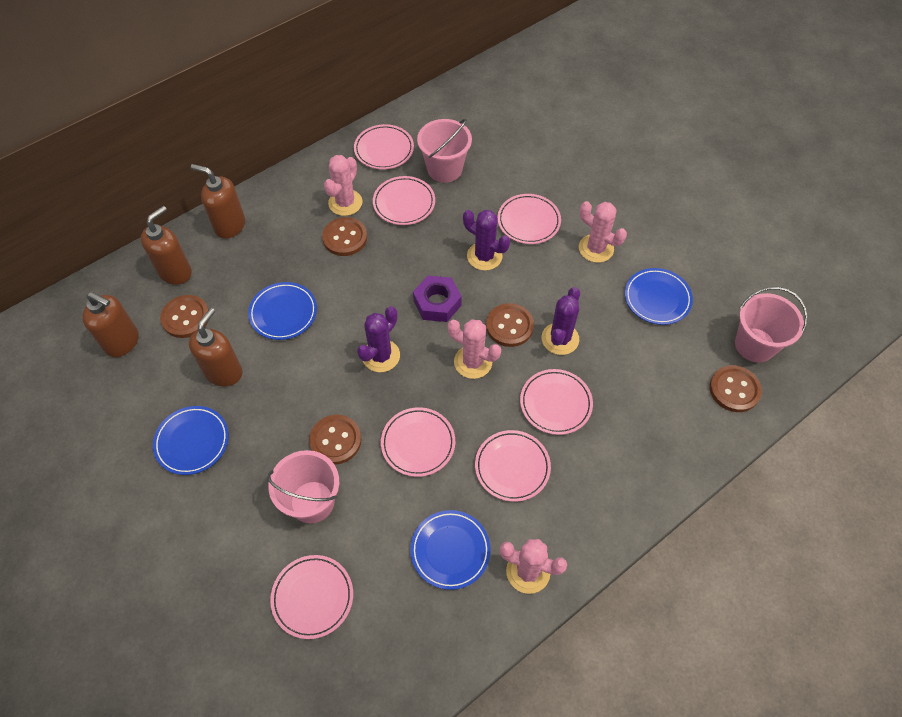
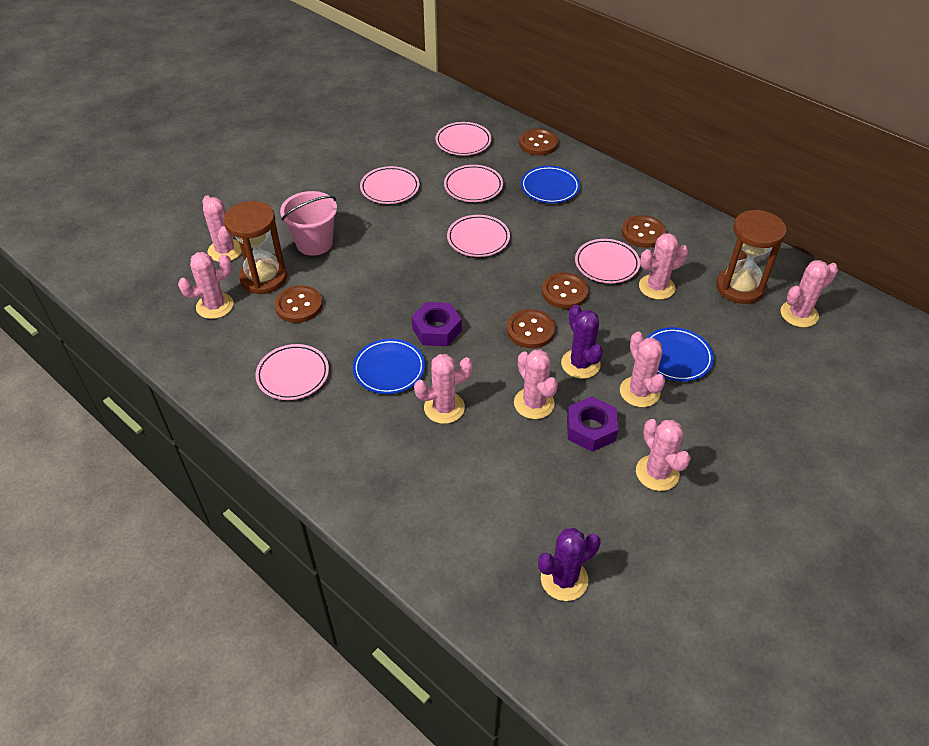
blue plate: 4 -> 3
brown hourglass: 0 -> 2
brown soap dispenser: 4 -> 0
pink bucket: 3 -> 1
pink cactus: 4 -> 8
pink plate: 7 -> 6
purple cactus: 3 -> 2
purple nut: 1 -> 2

